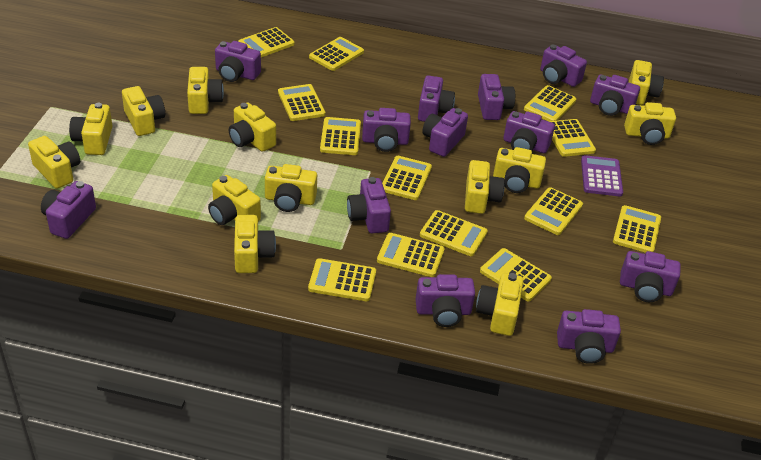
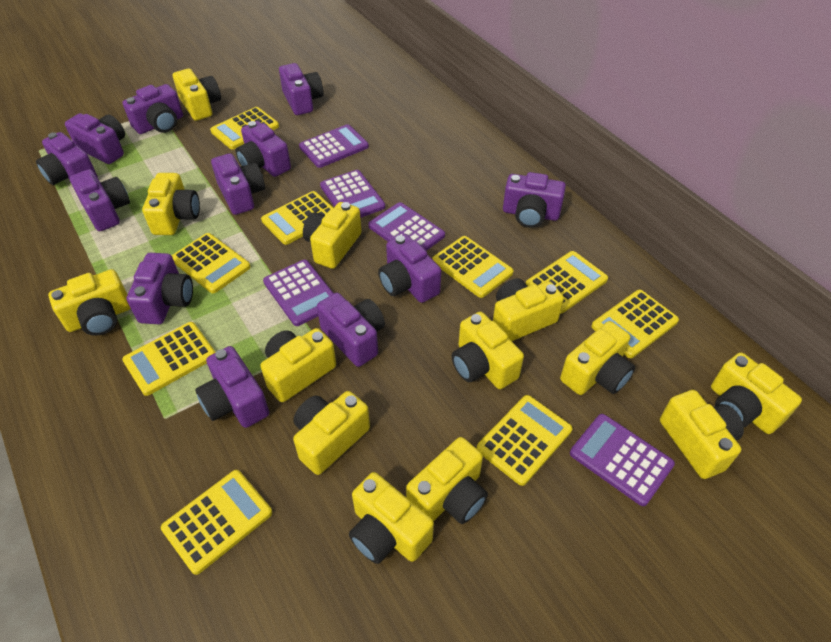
purple calculator: 1 -> 5
purple camera: 13 -> 12
yellow calculator: 13 -> 9

